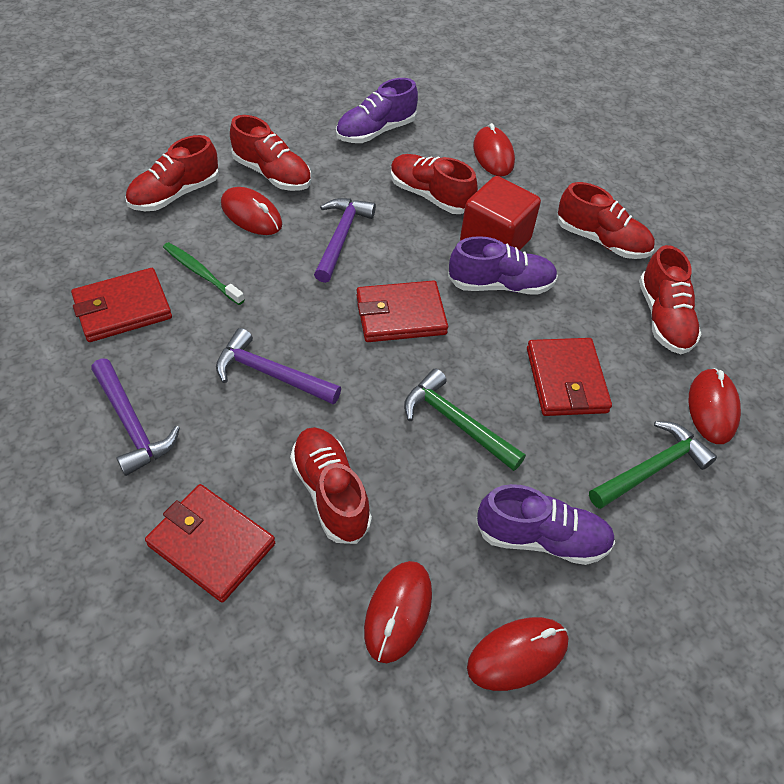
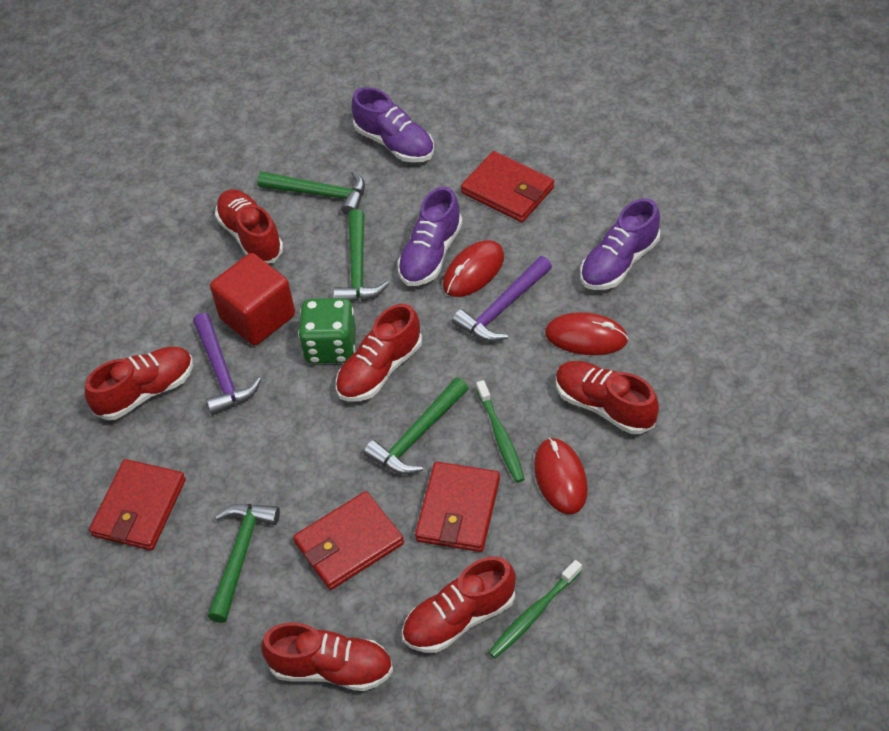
green dice: 0 -> 1
green hammer: 2 -> 4
green toothbrush: 1 -> 2
purple hammer: 3 -> 2
red mouse: 5 -> 3

